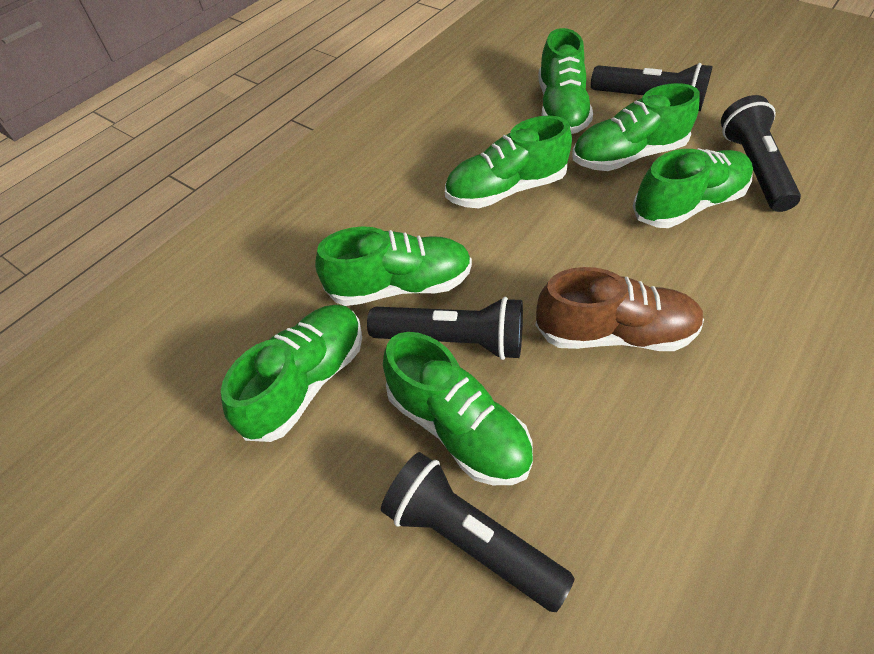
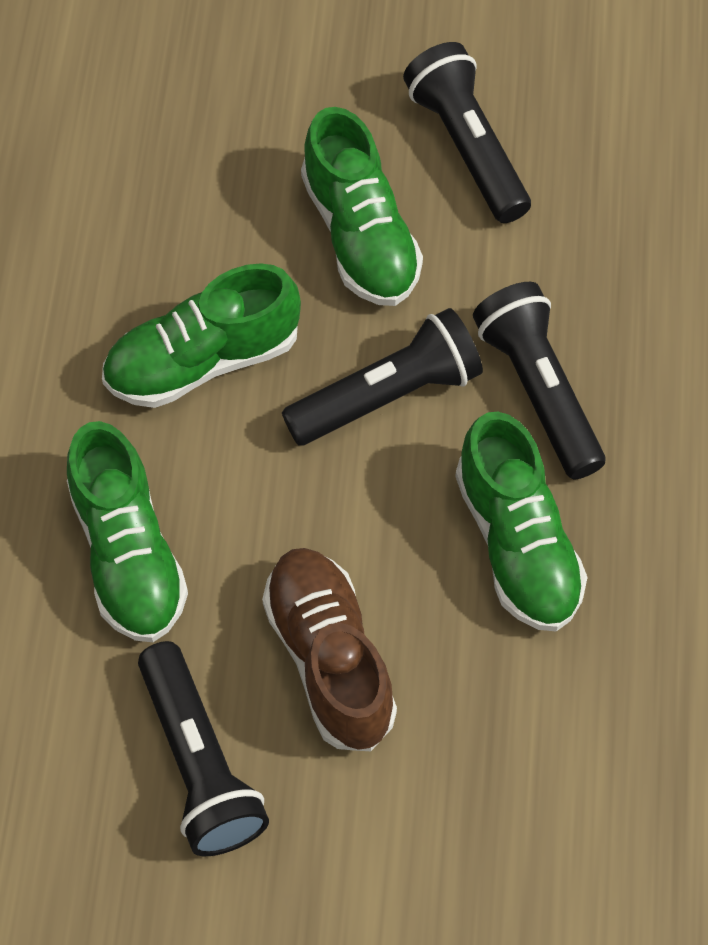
green shoe: 7 -> 4

